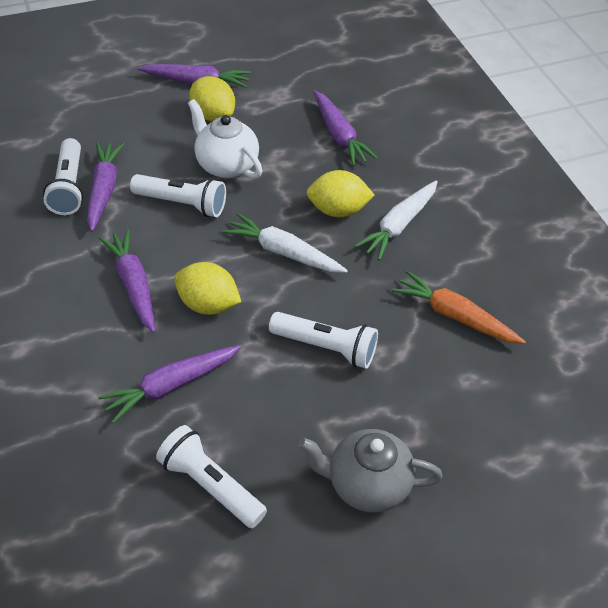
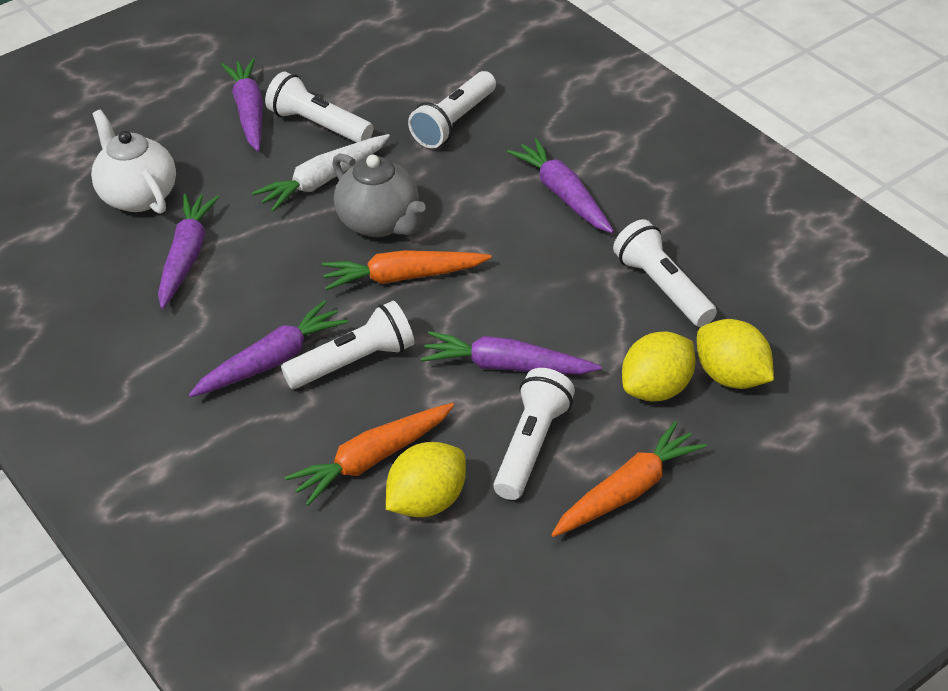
orange carrot: 1 -> 3
white carrot: 2 -> 1
white flashlight: 4 -> 5

